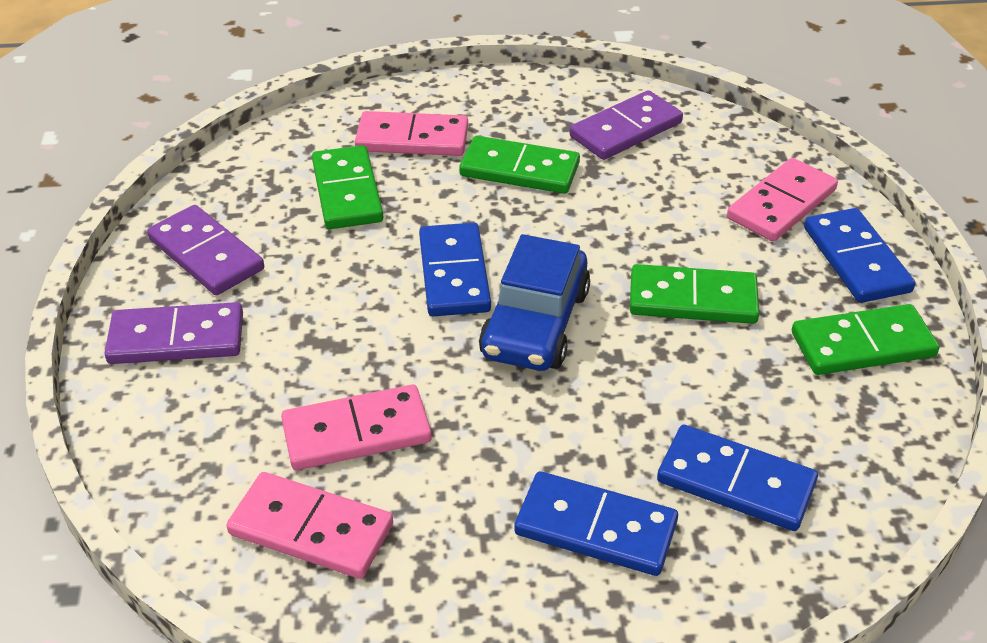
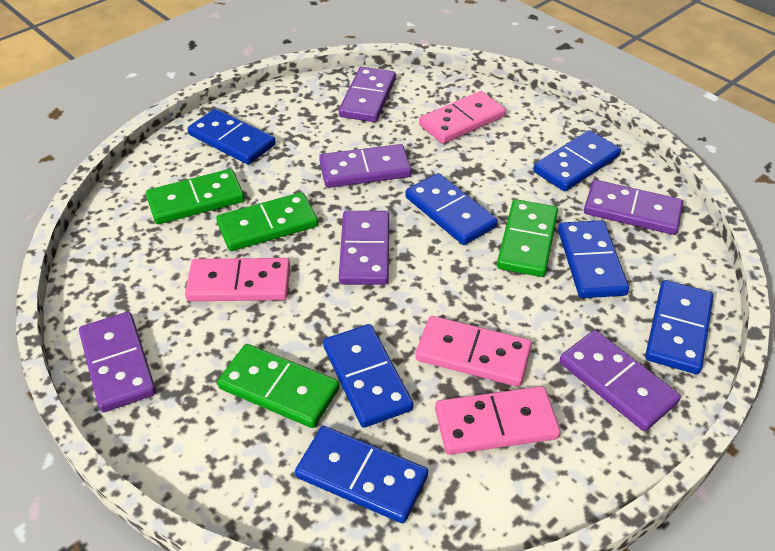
blue car: 1 -> 0
blue domino: 4 -> 7
purple domino: 3 -> 6

